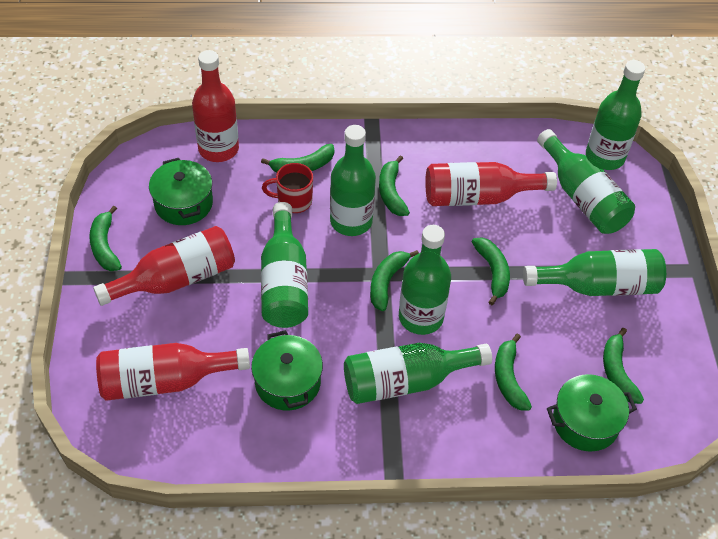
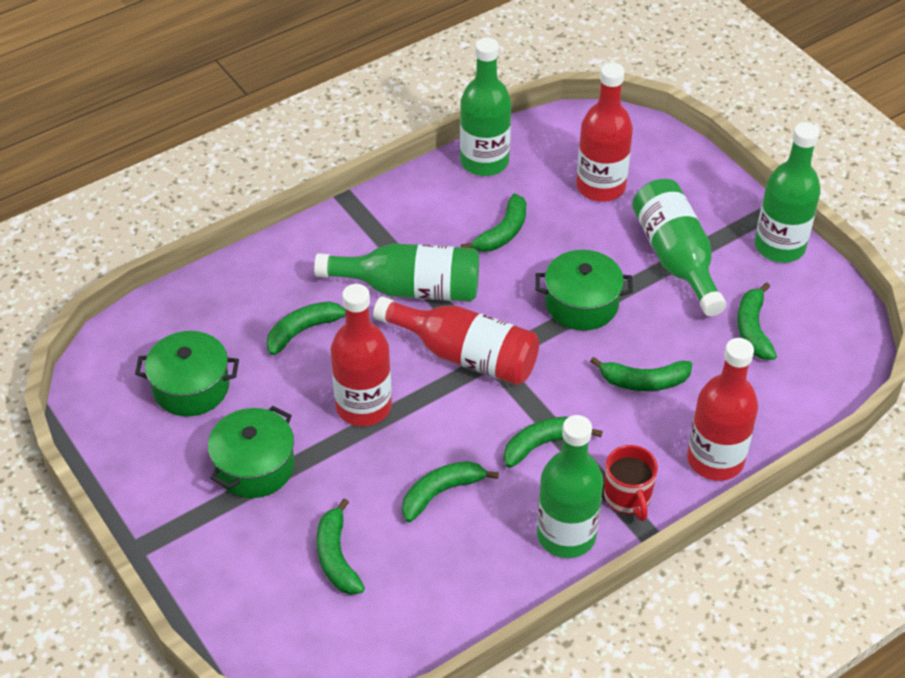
green bottle: 7 -> 5

